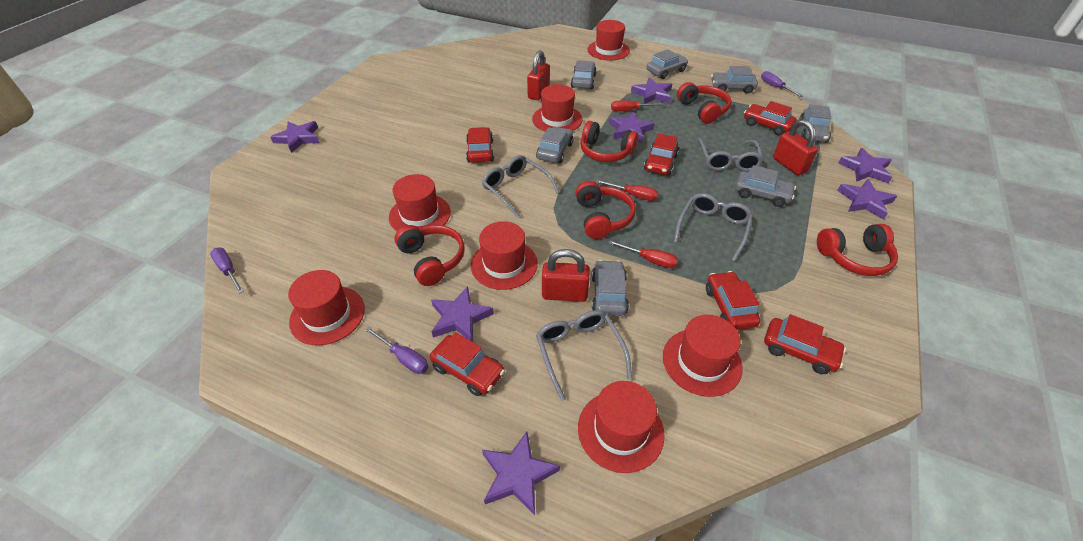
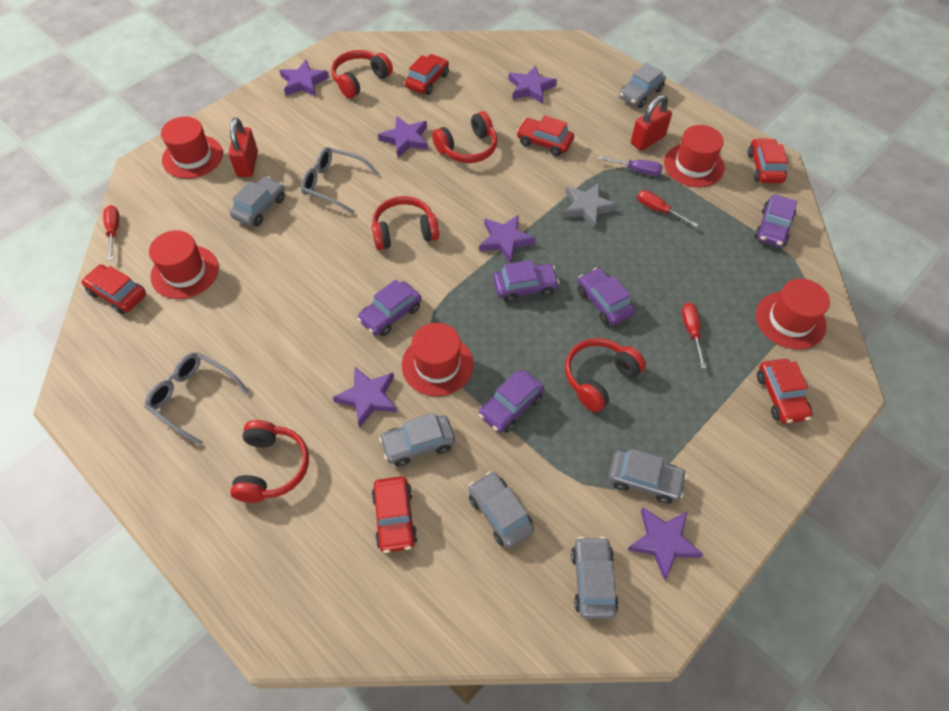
grey car: 7 -> 6
grey glasses: 4 -> 2
grey star: 0 -> 1
purple car: 0 -> 5
purple screwdriver: 3 -> 1
purple star: 7 -> 6
red hat: 7 -> 5
red padlock: 3 -> 2

